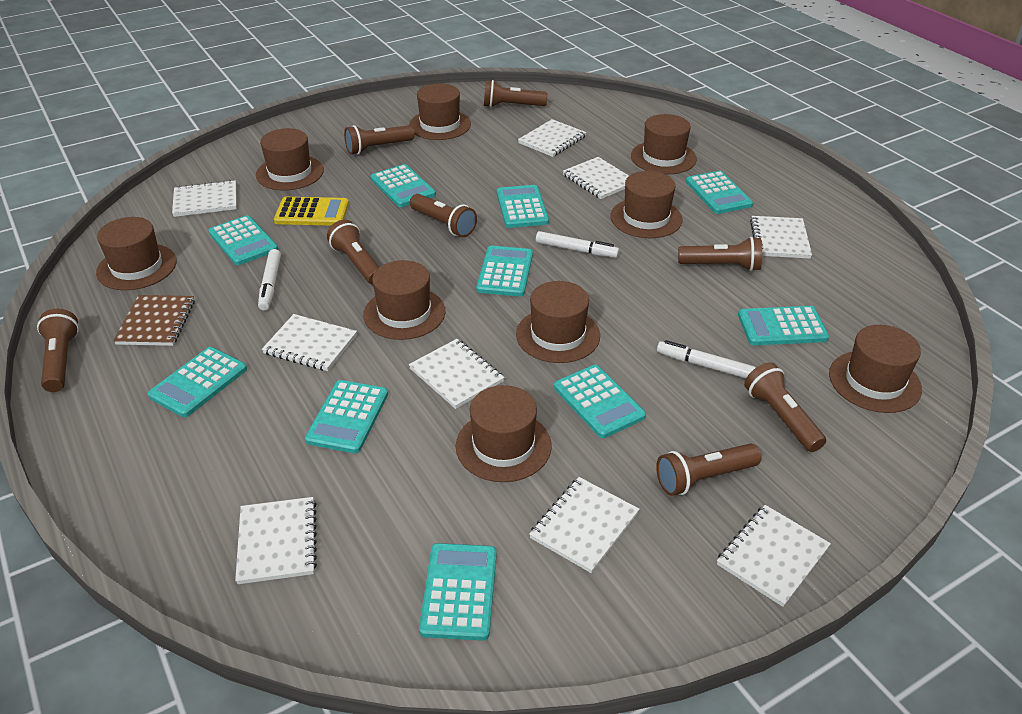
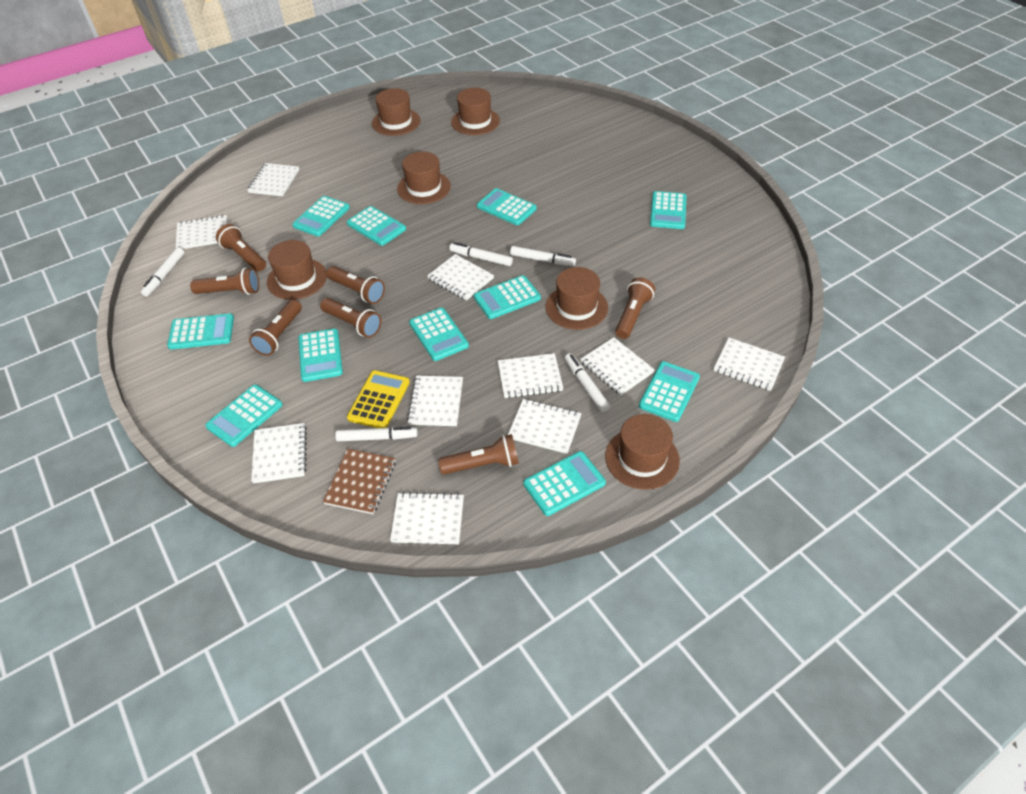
brown flashlight: 8 -> 7
brown hat: 9 -> 6
turquoise calculator: 10 -> 11
white marker: 3 -> 5
white notebook: 9 -> 10

